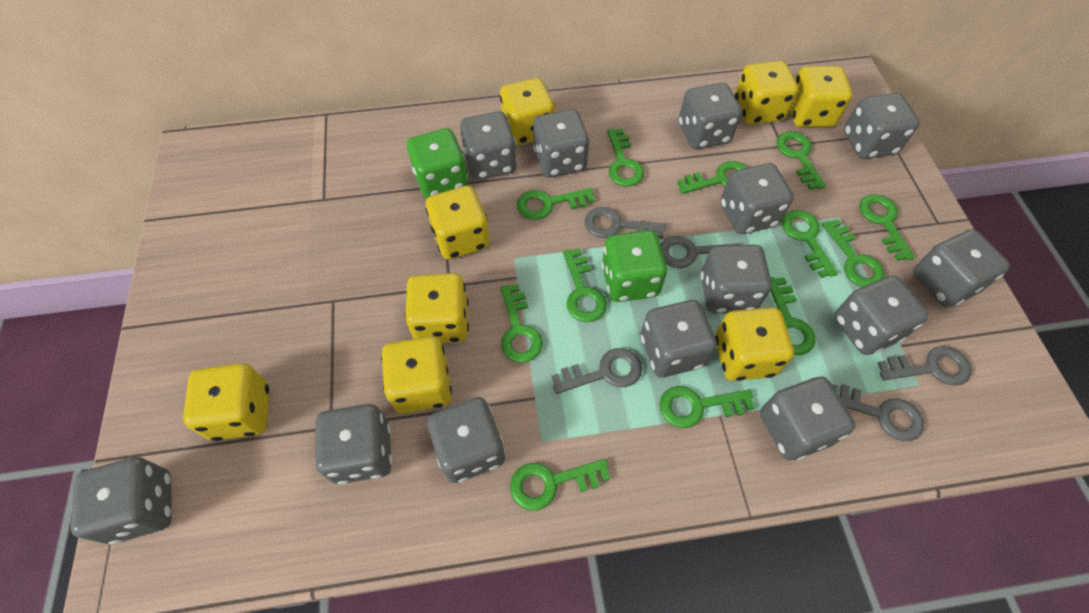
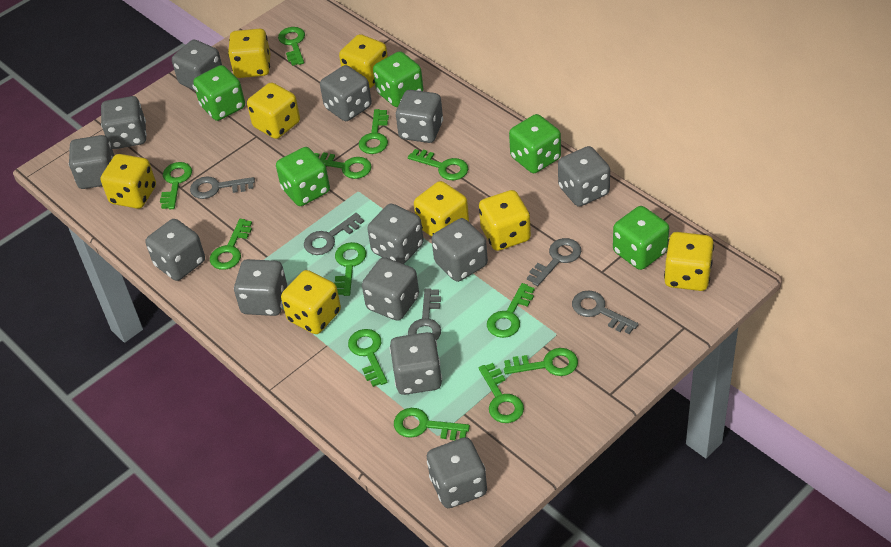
green dice: 2 -> 5

